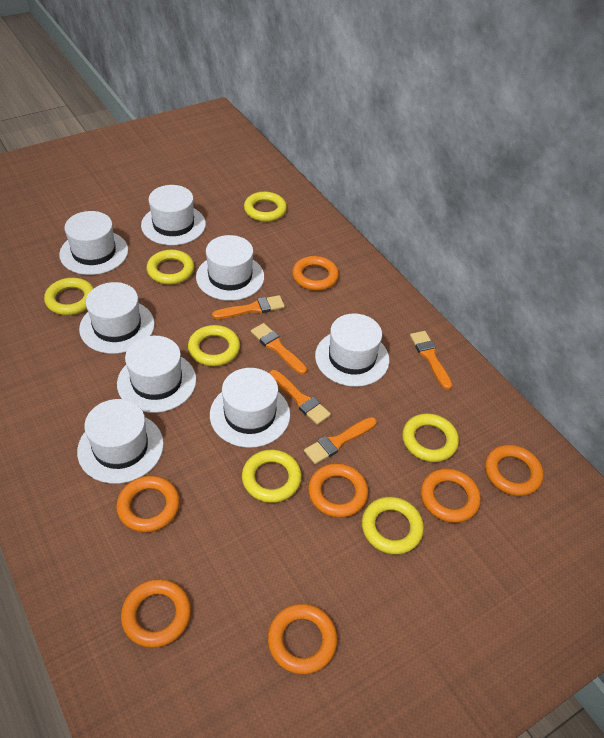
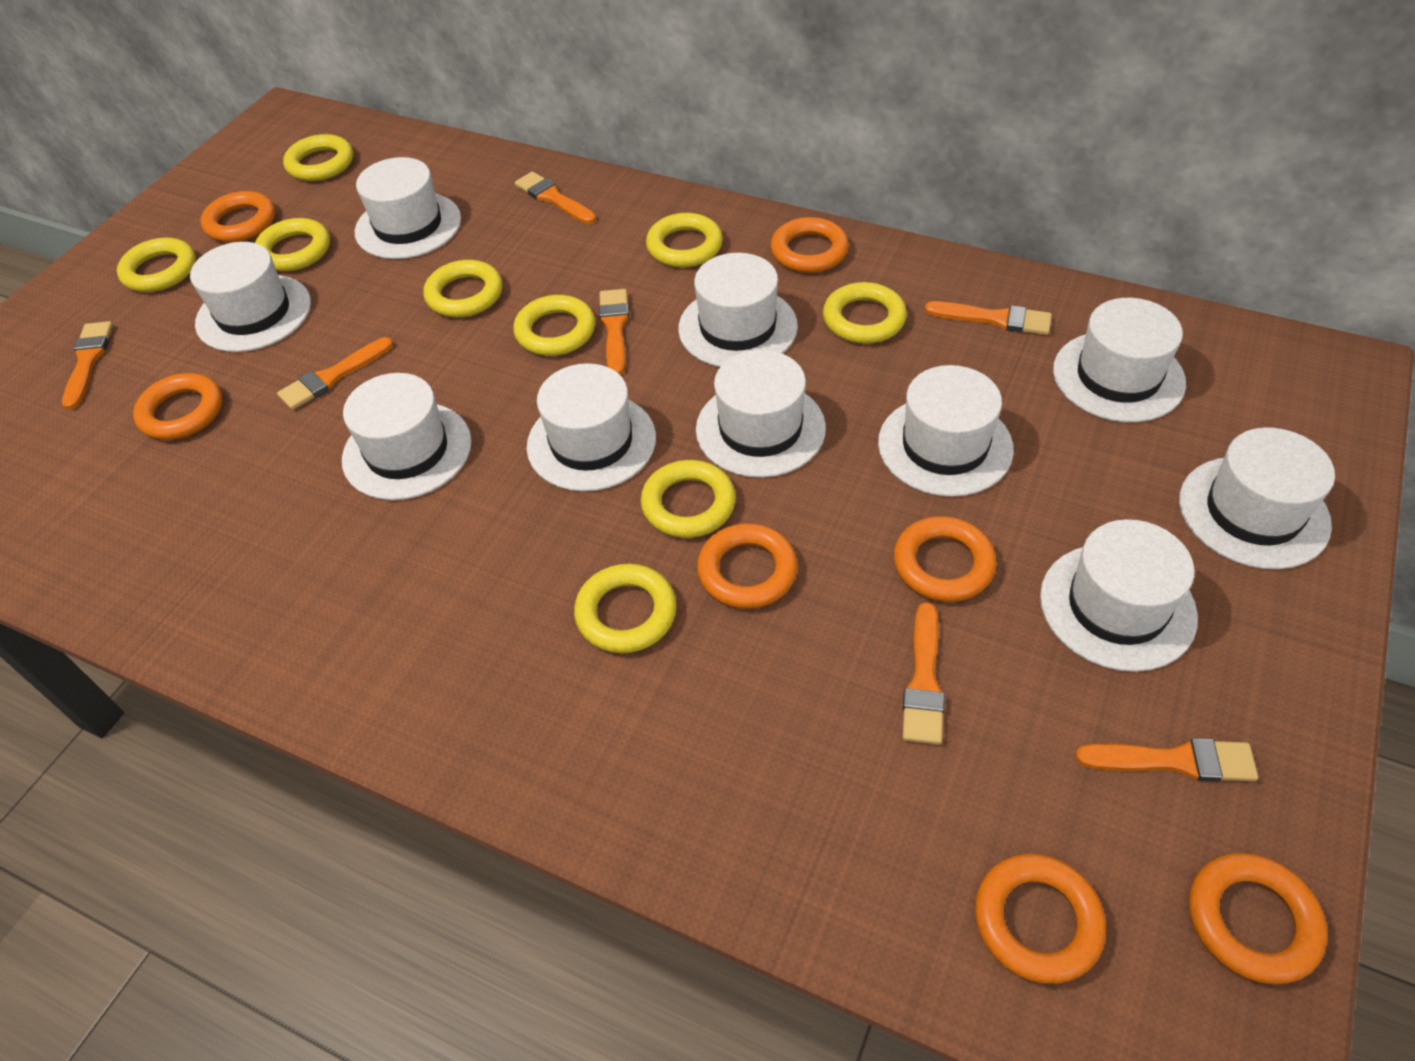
orange brush: 5 -> 7
white hat: 8 -> 10
yellow ring: 7 -> 9

